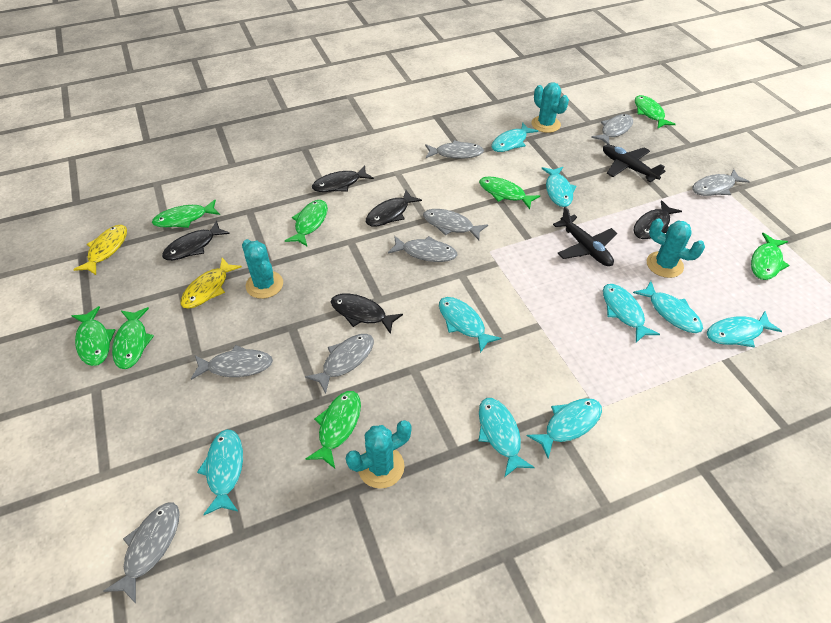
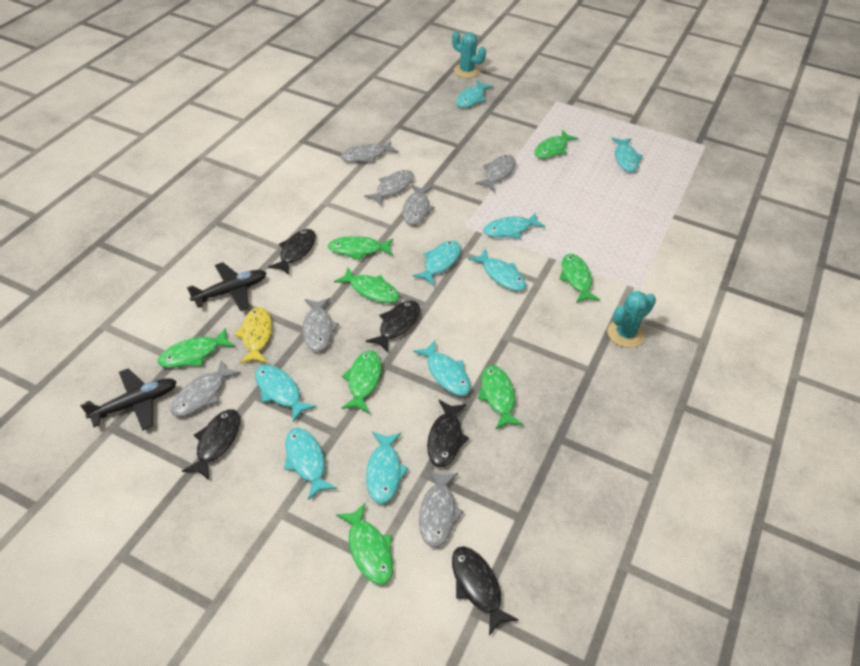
grey fish: 8 -> 7
turquoise cactus: 4 -> 2
yellow fish: 2 -> 1

